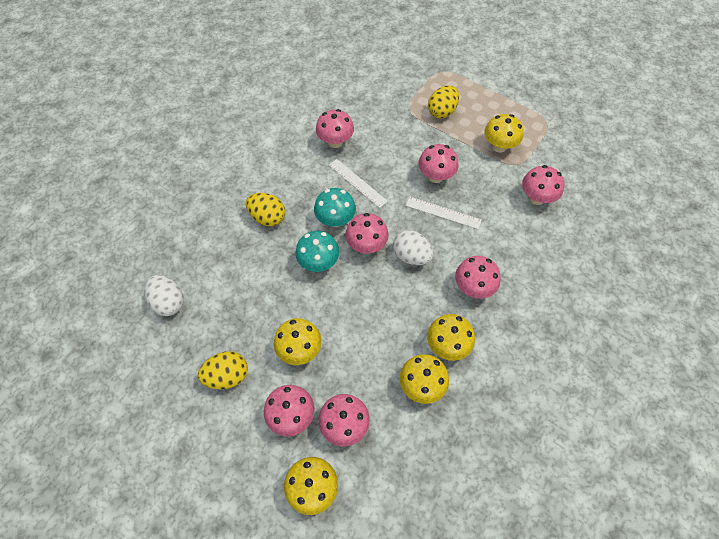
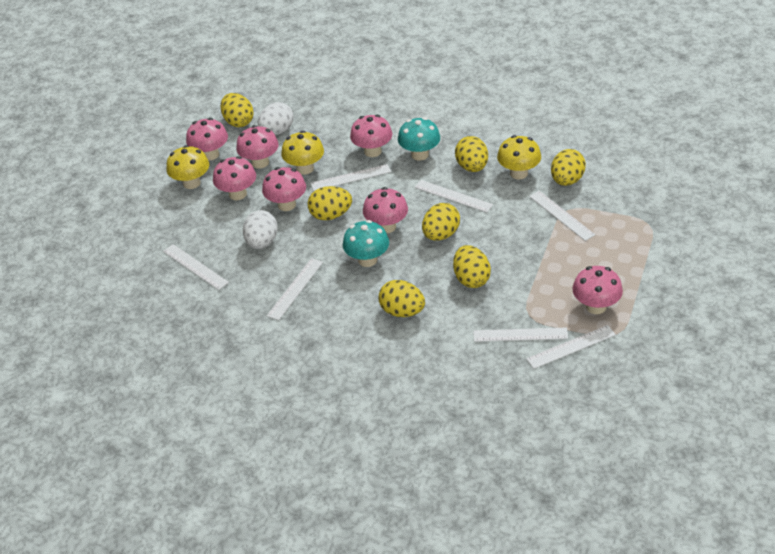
white ruler: 2 -> 7
yellow egg: 3 -> 7
yellow mushroom: 5 -> 3

